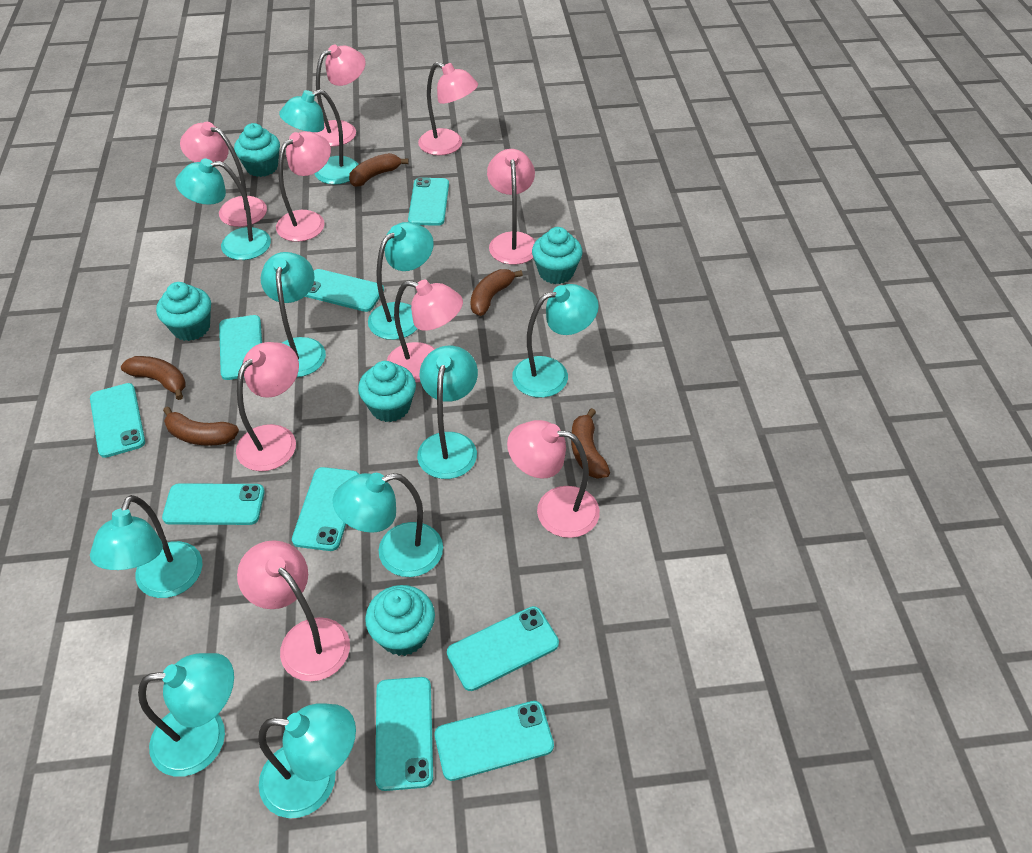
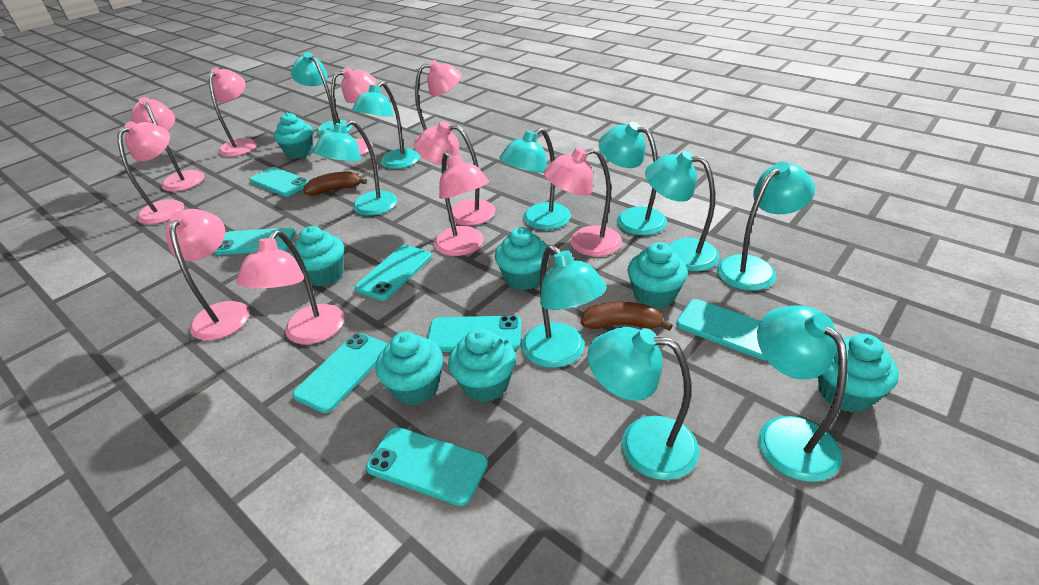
brown banana: 5 -> 2
pink lamp: 9 -> 10
turquoise cupcake: 5 -> 7
turquoise phone: 9 -> 7

